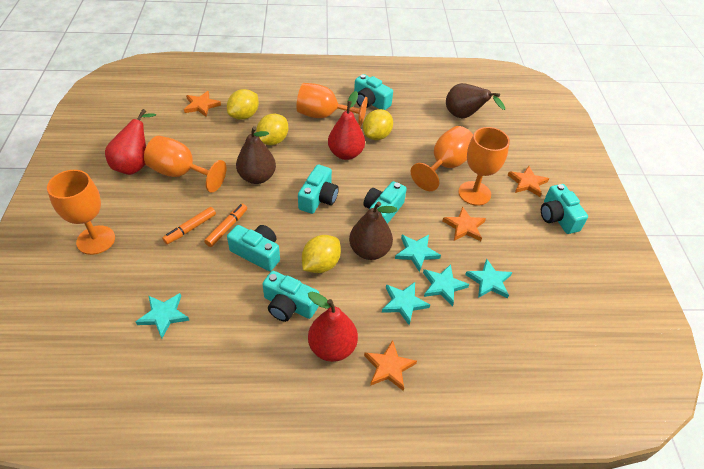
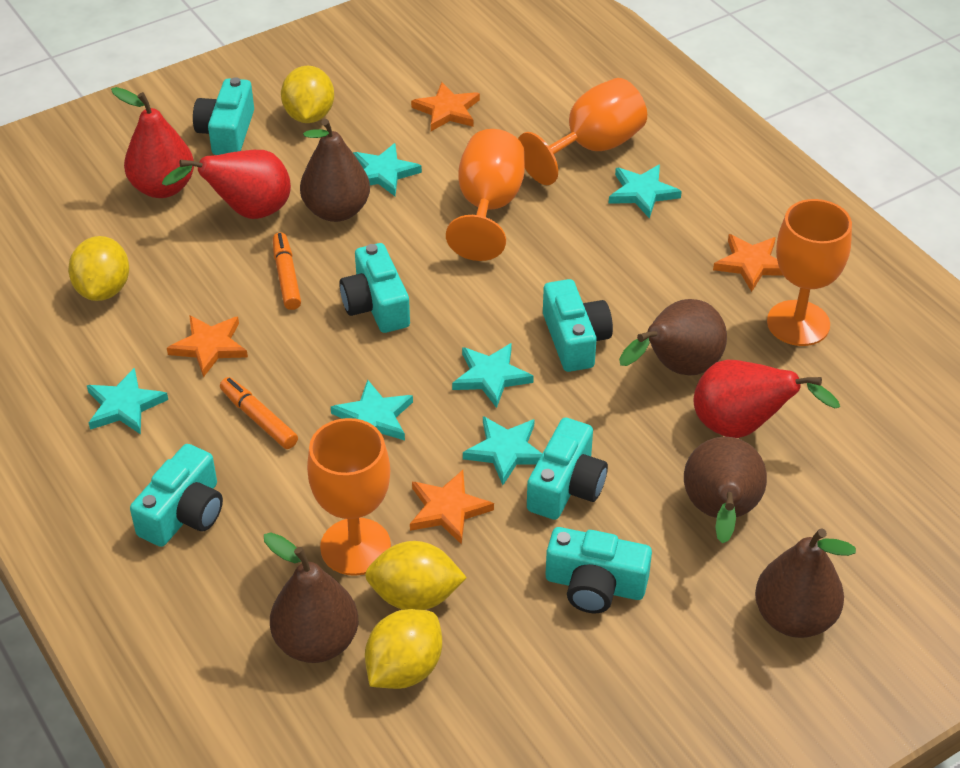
brown pear: 3 -> 5
orange goblet: 5 -> 4
turquoise star: 5 -> 6

